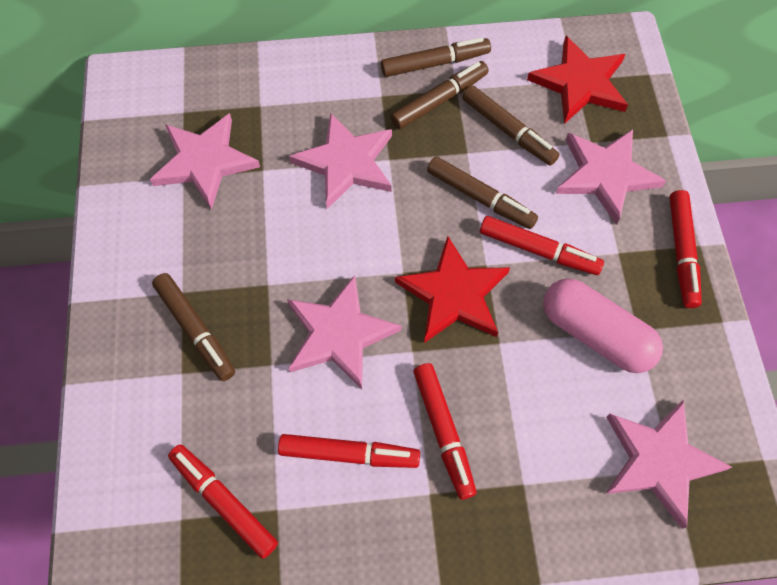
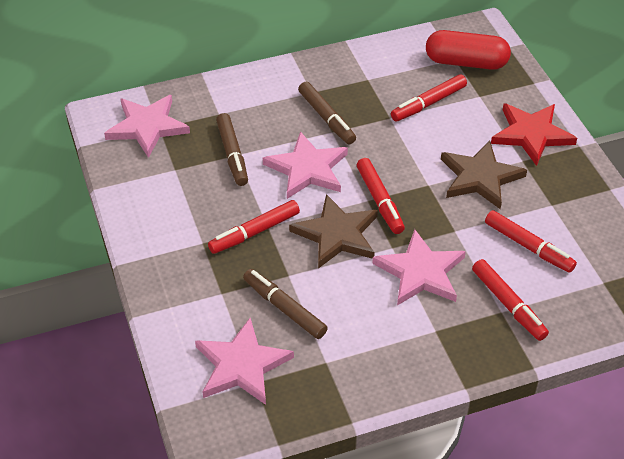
brown marker: 5 -> 3
brown star: 0 -> 2
pink capsule: 1 -> 0
pink star: 5 -> 4
red capsule: 0 -> 1
red star: 2 -> 1

